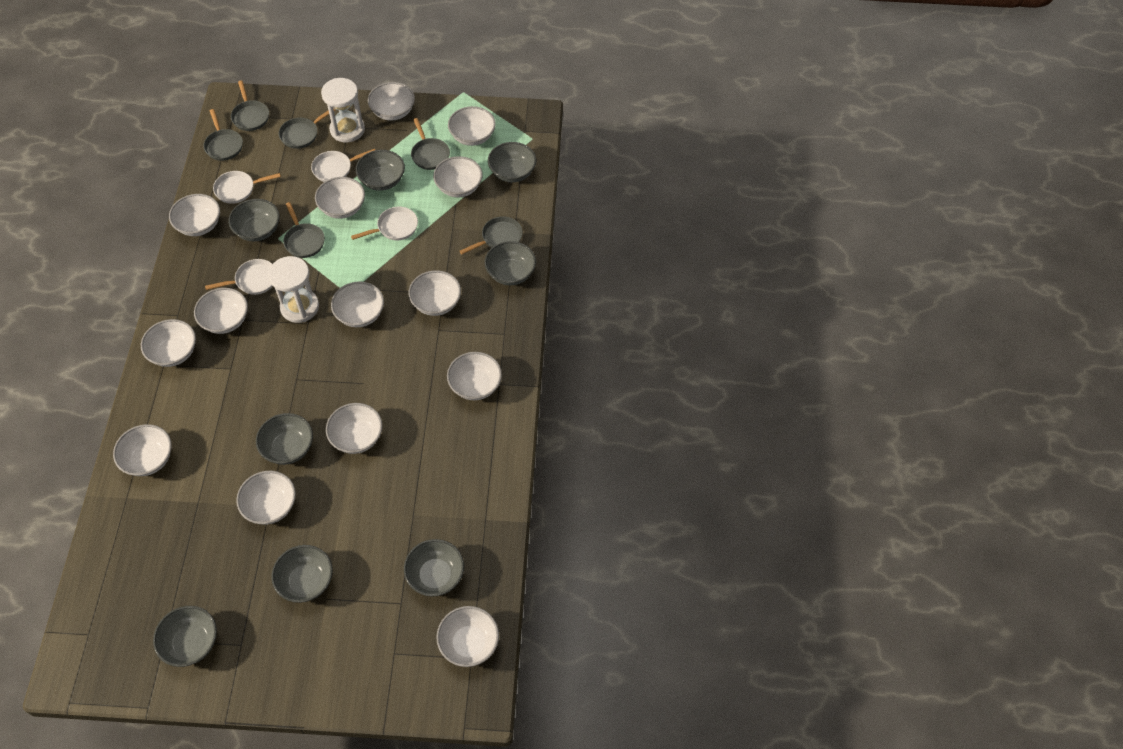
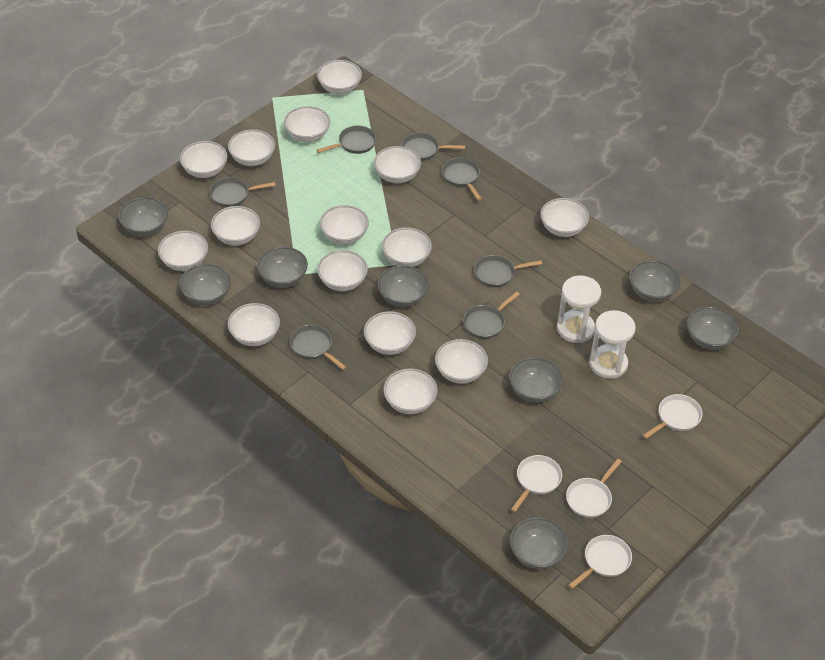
grey pan: 6 -> 7
white bowl: 14 -> 15

